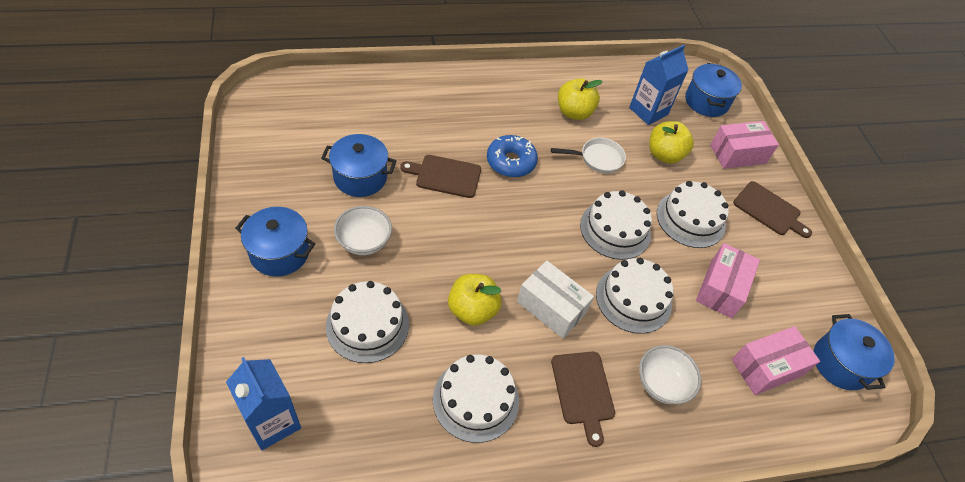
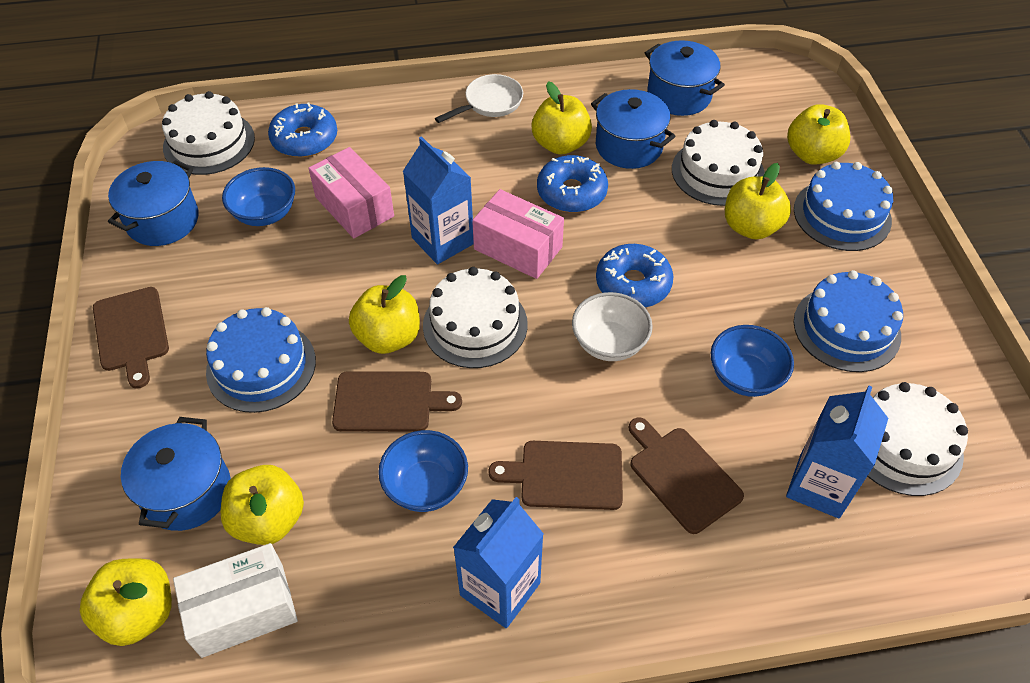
blue bowl: 0 -> 3
blue cake: 0 -> 3
blue carton: 2 -> 3
blue donut: 1 -> 3
brown cutting board: 3 -> 4
pink box: 3 -> 2
white bowl: 2 -> 1
white cake: 5 -> 4
yellow apple: 3 -> 6

